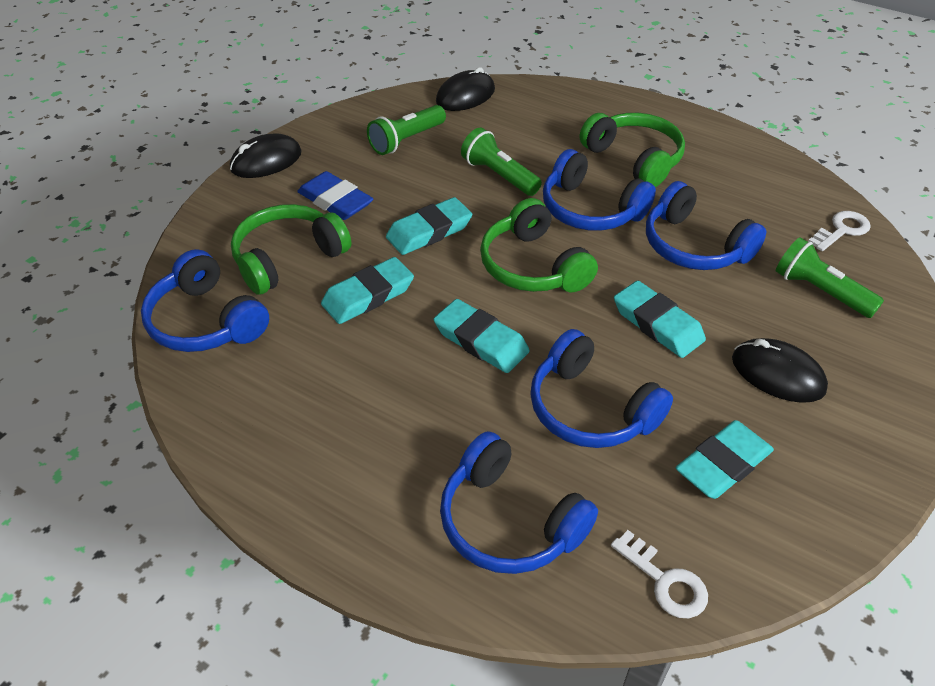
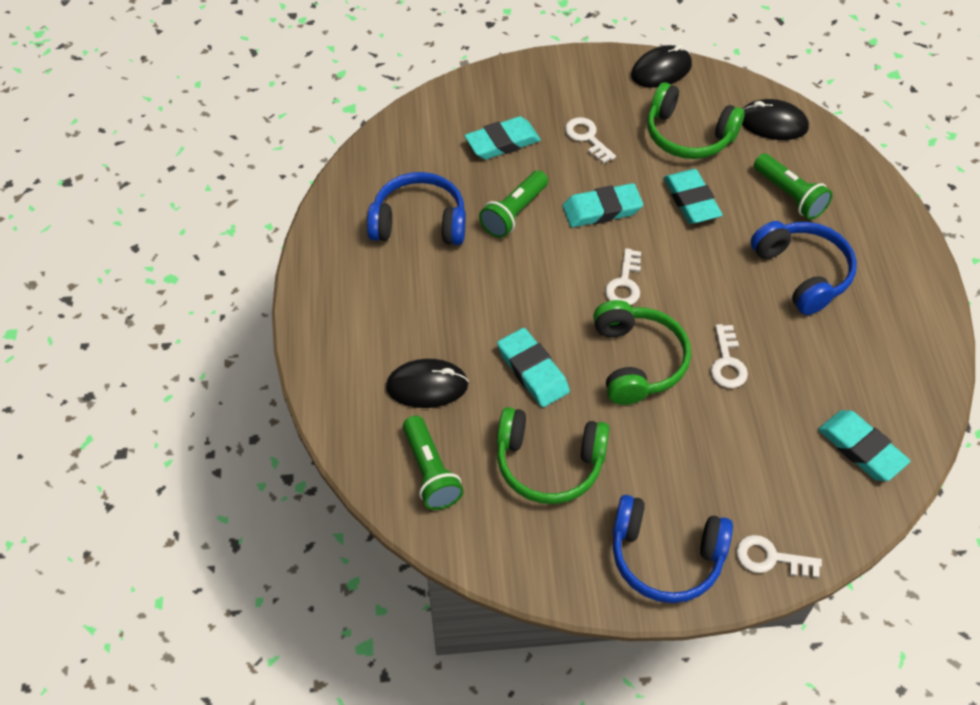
blue eraser: 1 -> 0
blue headphones: 5 -> 3
white key: 2 -> 4

